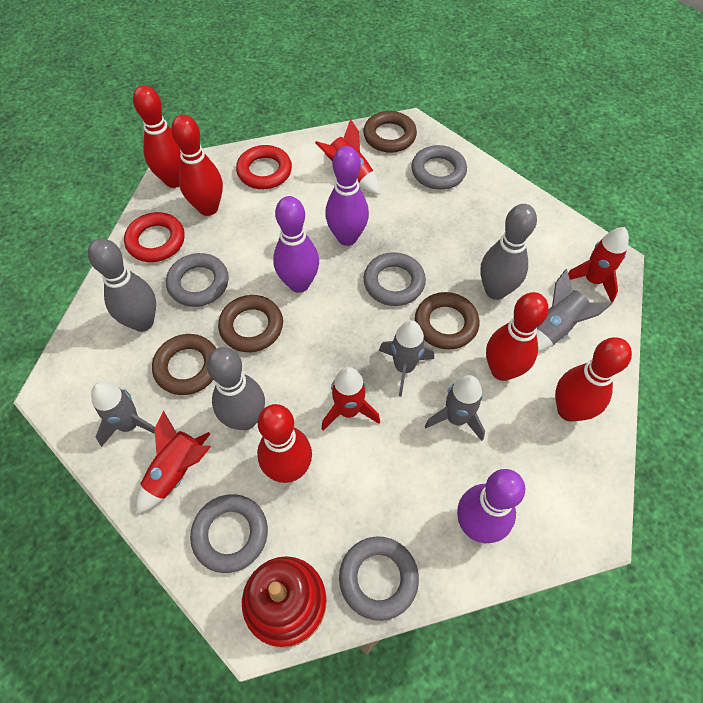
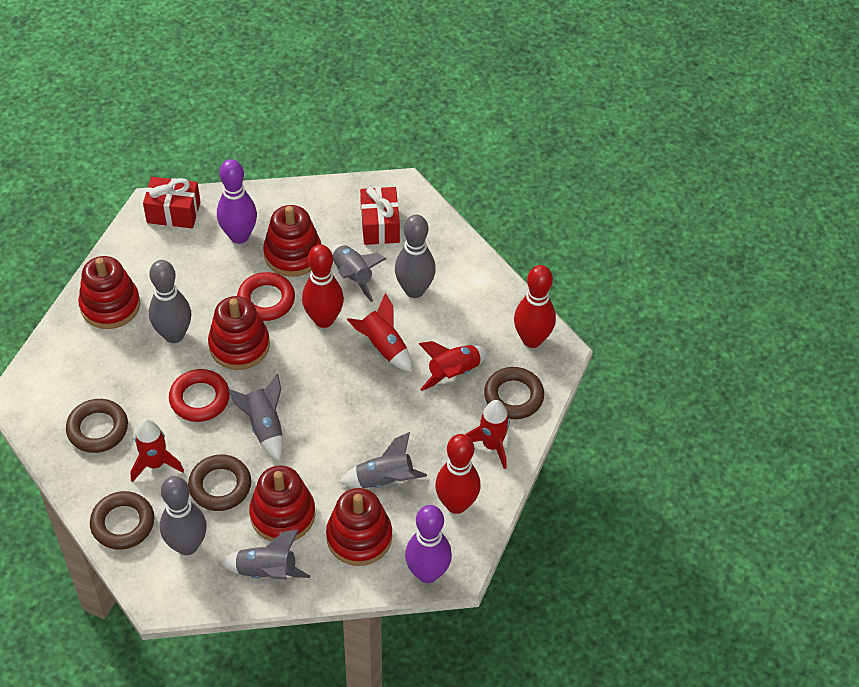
grey ring: 5 -> 0
purple bowling pin: 3 -> 2
red bowling pin: 5 -> 3
red gift: 0 -> 2
red stacking toy: 1 -> 5

